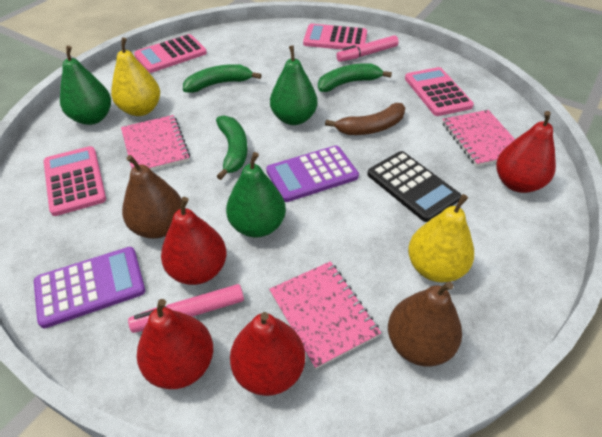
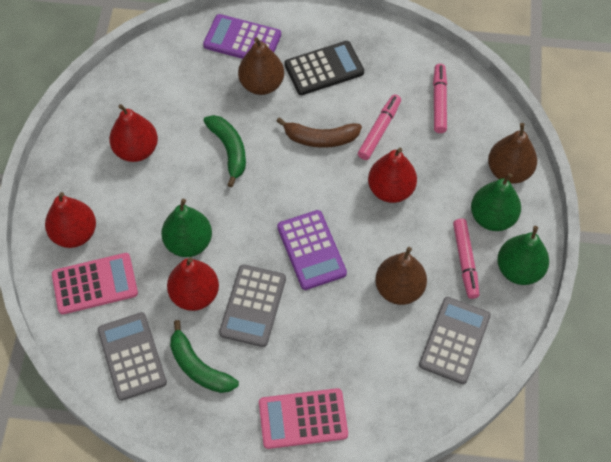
brown pear: 2 -> 3
green banana: 3 -> 2
grey calculator: 0 -> 3
pink calculator: 4 -> 2
pink marker: 2 -> 3
pink notebook: 3 -> 0
yellow pear: 2 -> 0

